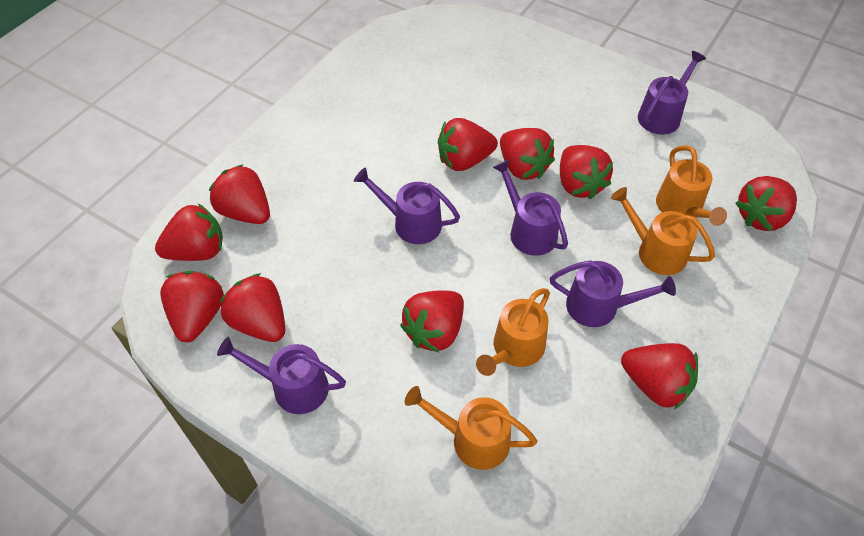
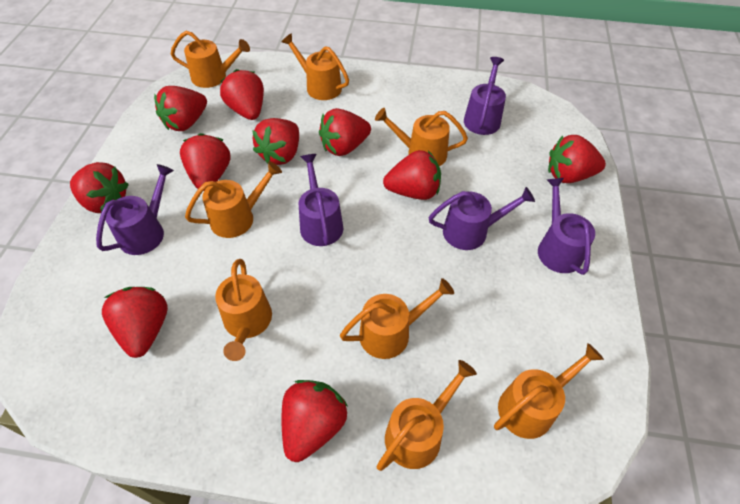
orange watering can: 4 -> 8

